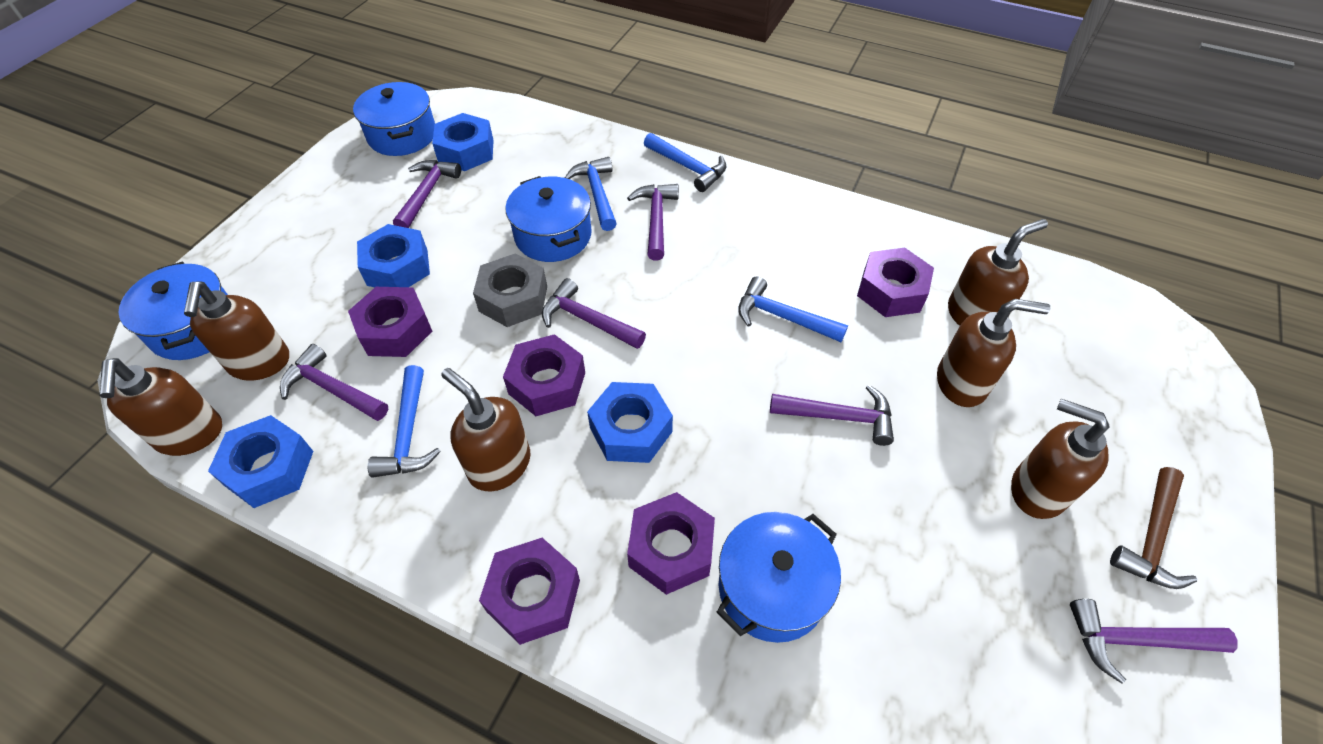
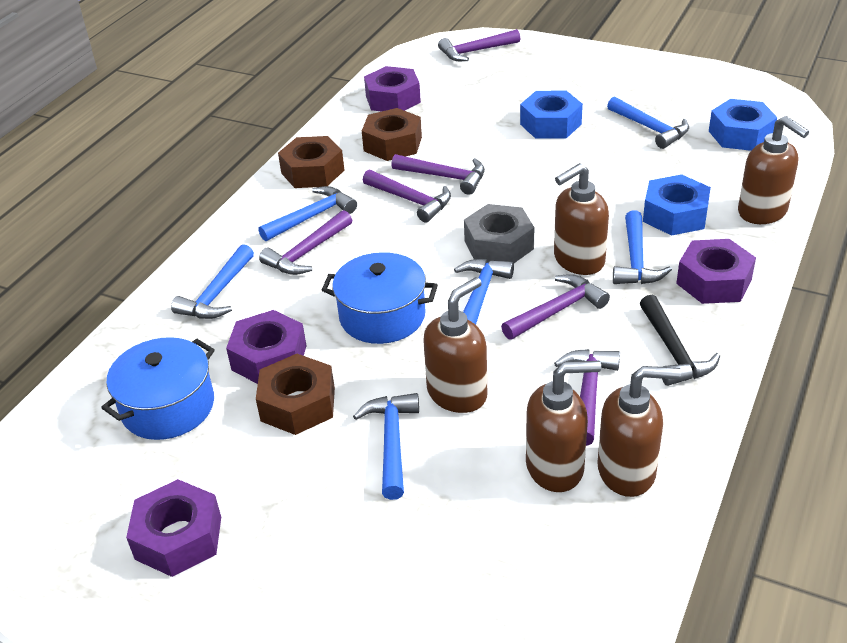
black hammer: 0 -> 1
blue hammer: 4 -> 6
blue nut: 4 -> 3
blue pot: 4 -> 2
brown hammer: 1 -> 0
brown nut: 0 -> 3
brown soap dispenser: 6 -> 5
purple nut: 5 -> 4

